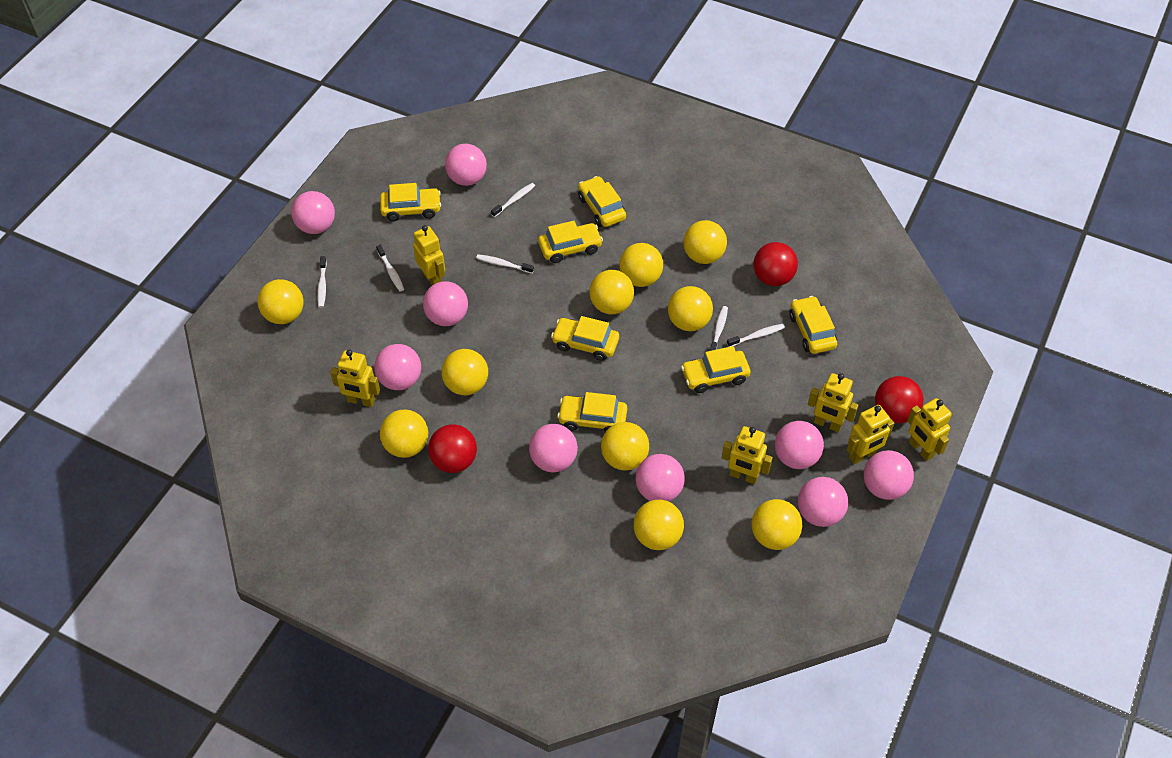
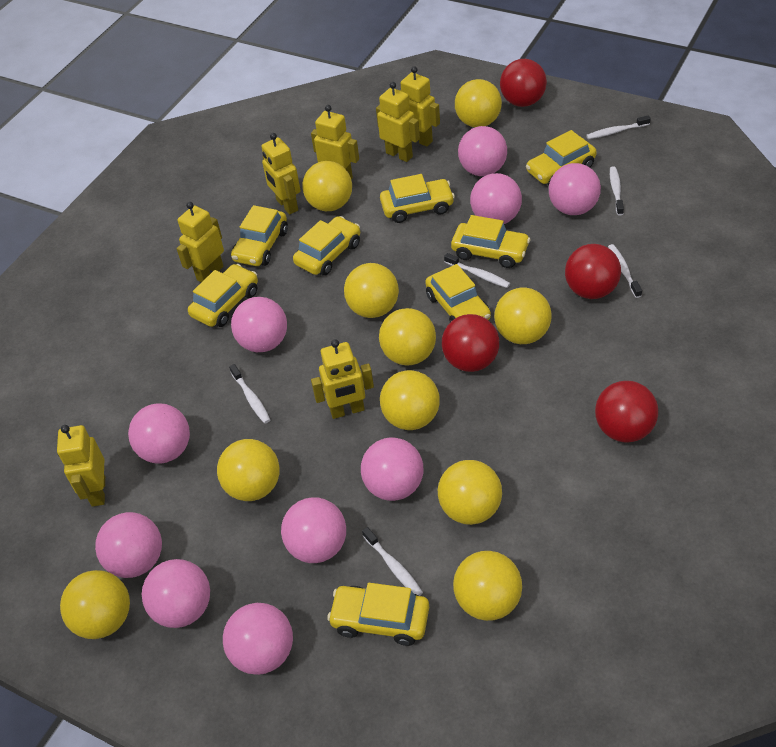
pink ball: 9 -> 10
red ball: 3 -> 4
yellow car: 7 -> 8
yellow robot: 6 -> 7

